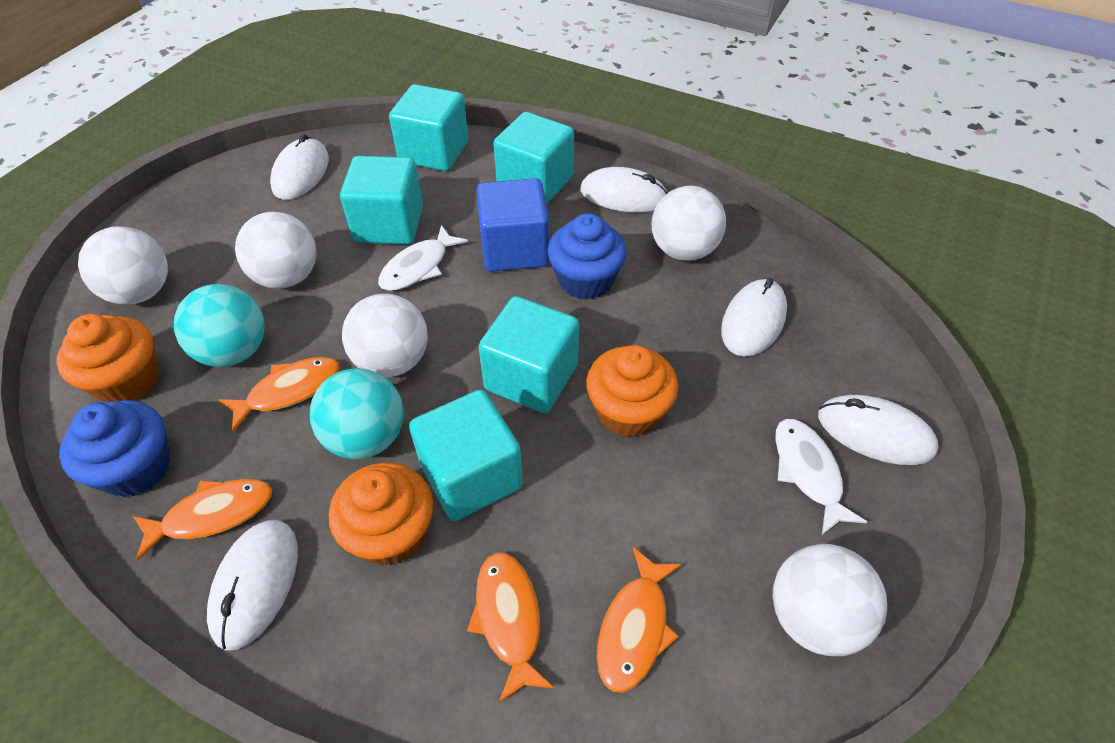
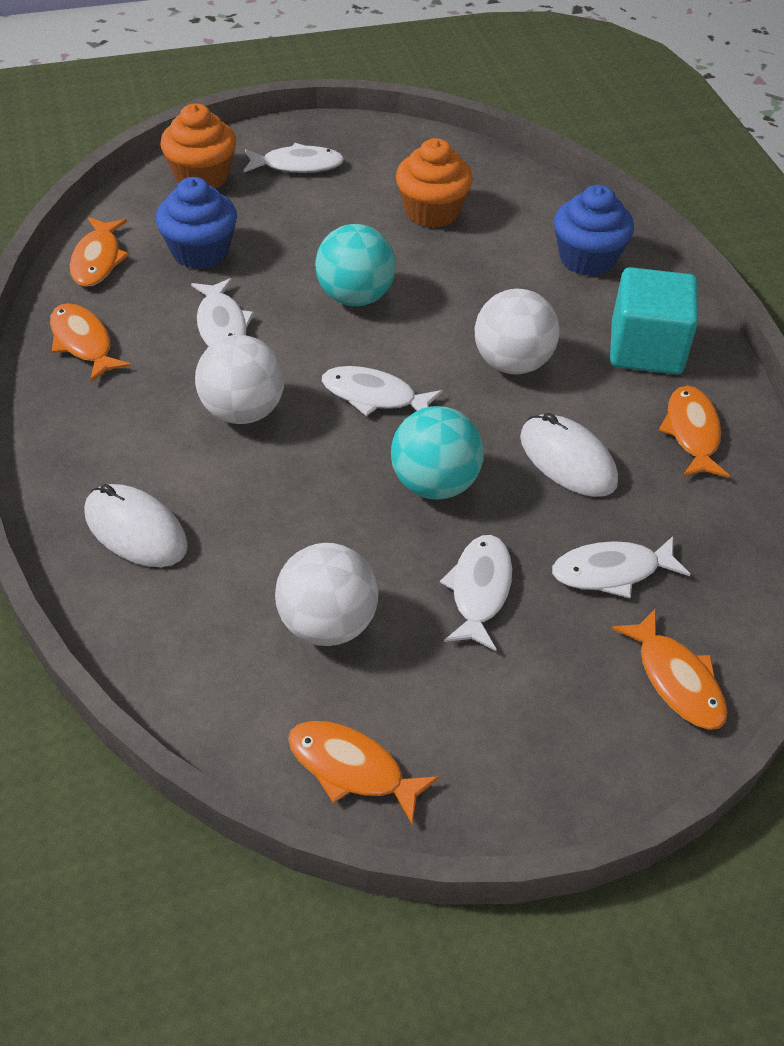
blue cube: 1 -> 0
orange cupcake: 3 -> 2
orange fish: 4 -> 5
turquoise cube: 5 -> 1
white ball: 5 -> 3
white fish: 2 -> 5
white mouse: 5 -> 2

